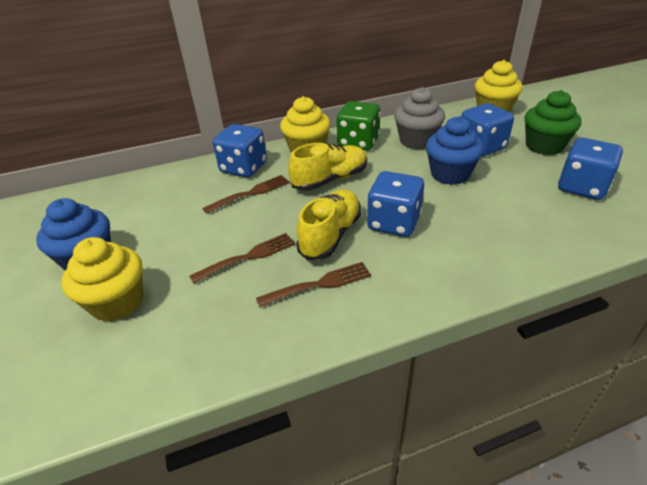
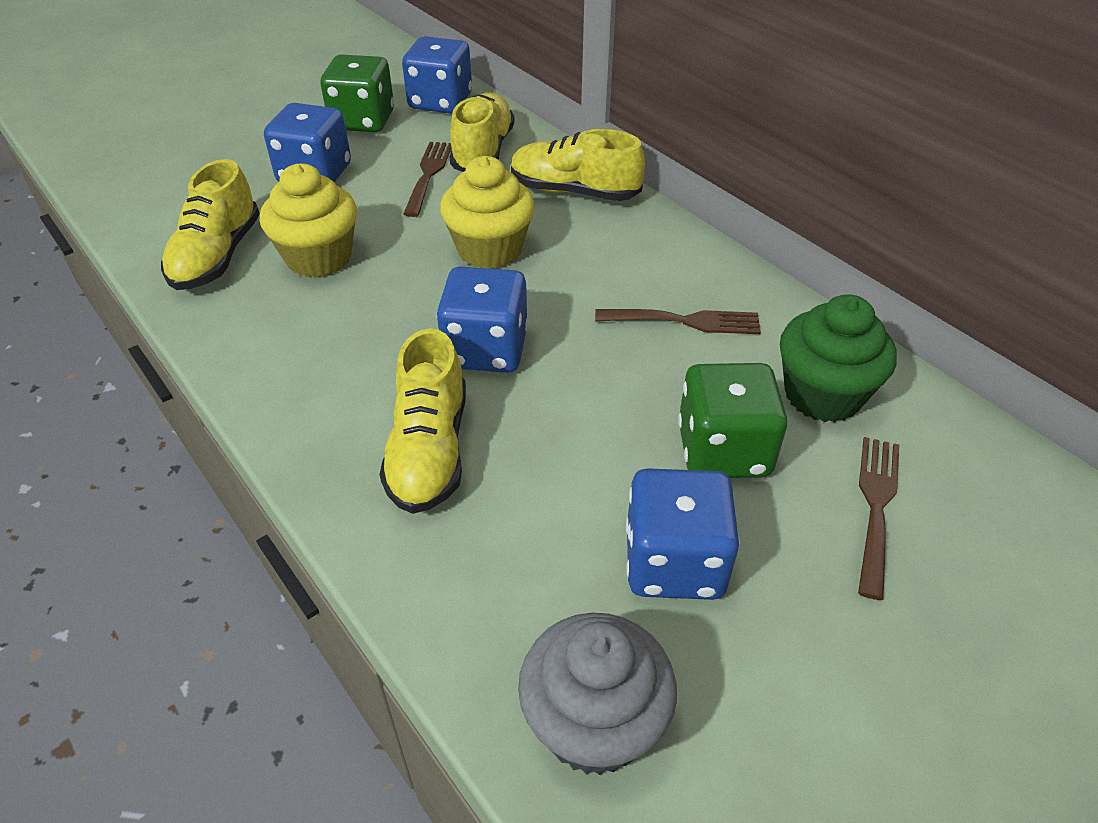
blue cupcake: 2 -> 0
green dice: 1 -> 2
yellow cupcake: 3 -> 2
yellow shoe: 2 -> 4

